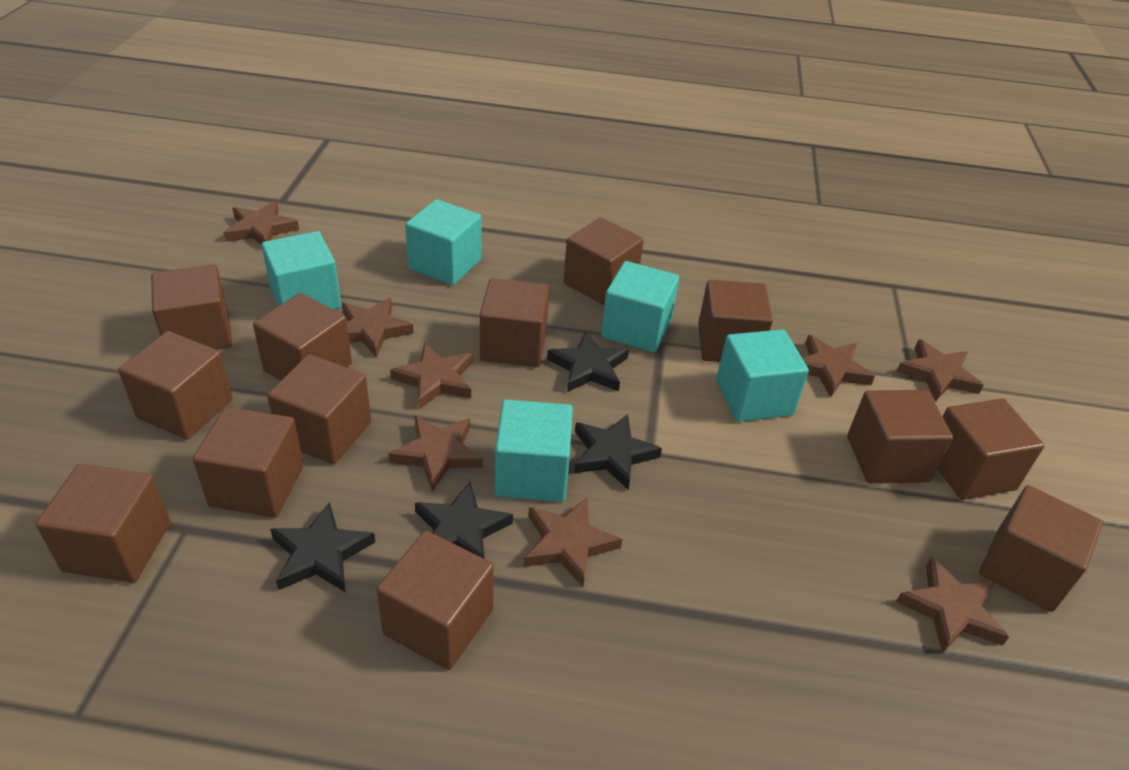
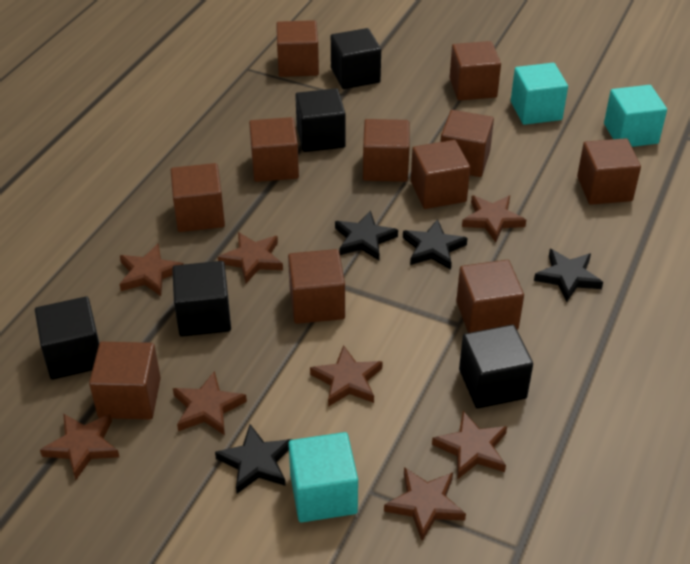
black cube: 0 -> 5
brown cube: 13 -> 11
turquoise cube: 5 -> 3

